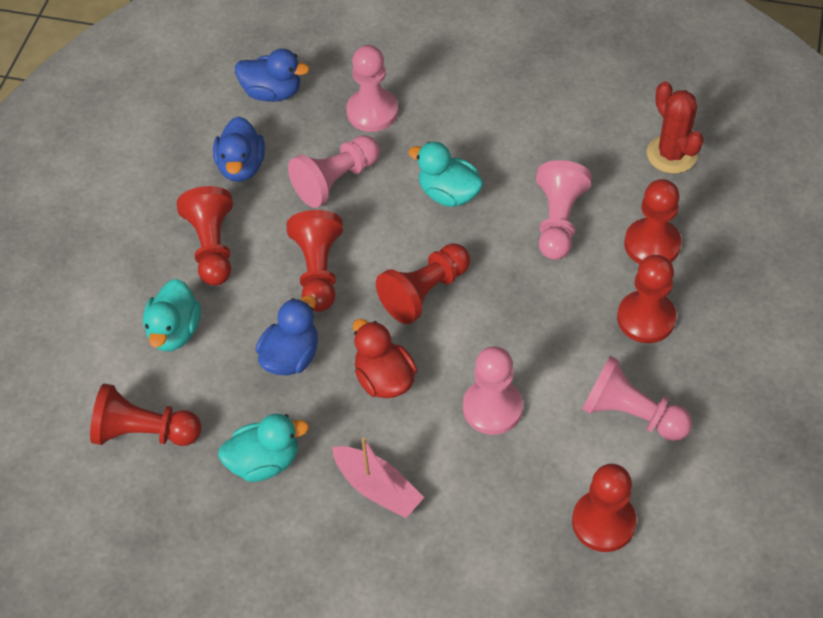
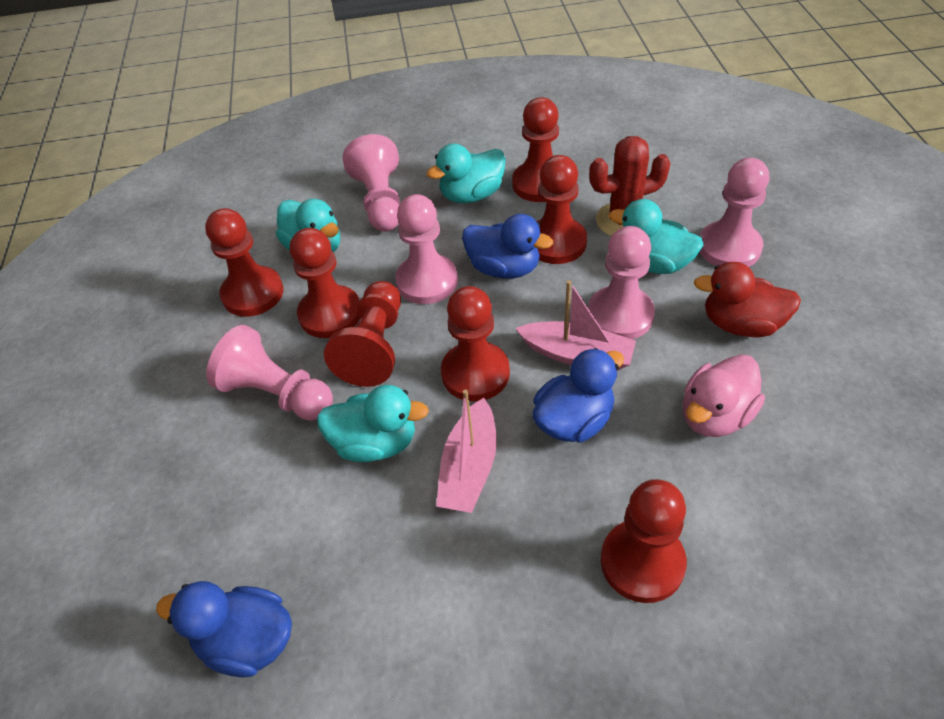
pink boat: 1 -> 2
pink duck: 0 -> 1
turquoise duck: 3 -> 4

